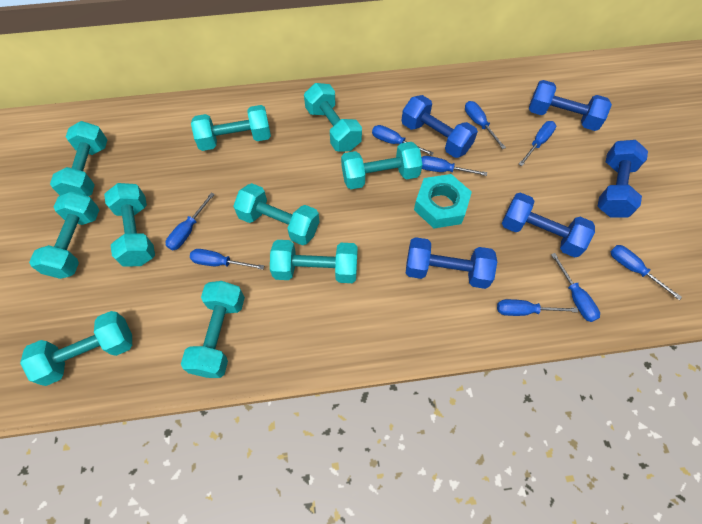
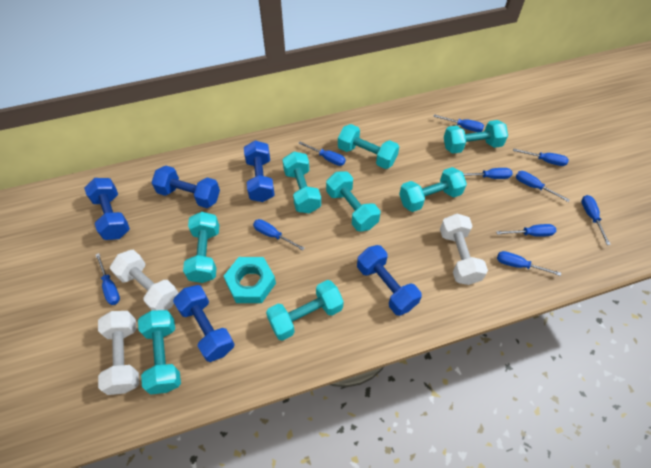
blue screwdriver: 9 -> 10
turquoise dumbbell: 10 -> 8
white dumbbell: 0 -> 3

